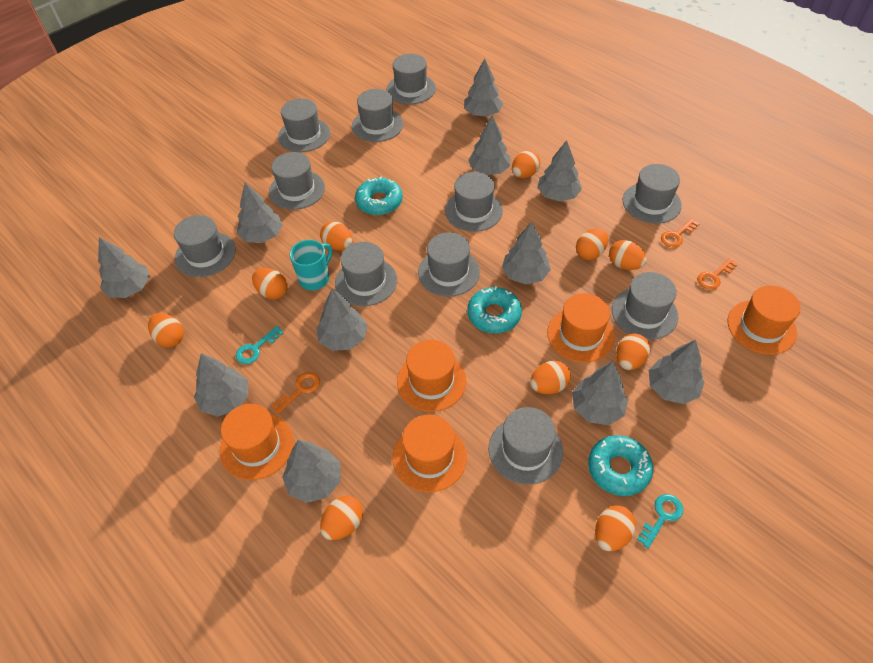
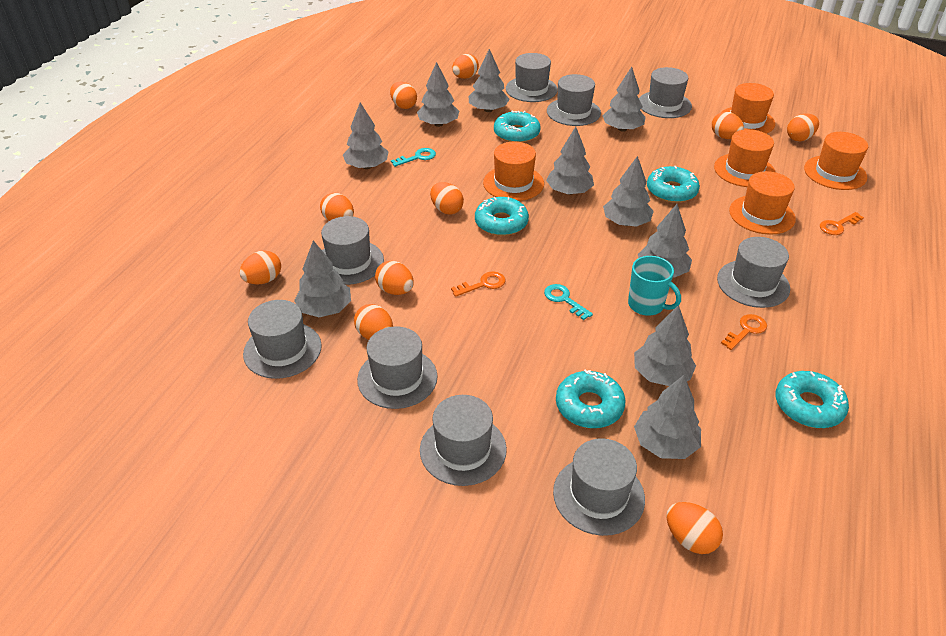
grey hat: 11 -> 9
grey tree: 11 -> 10
turquoise donut: 3 -> 5

